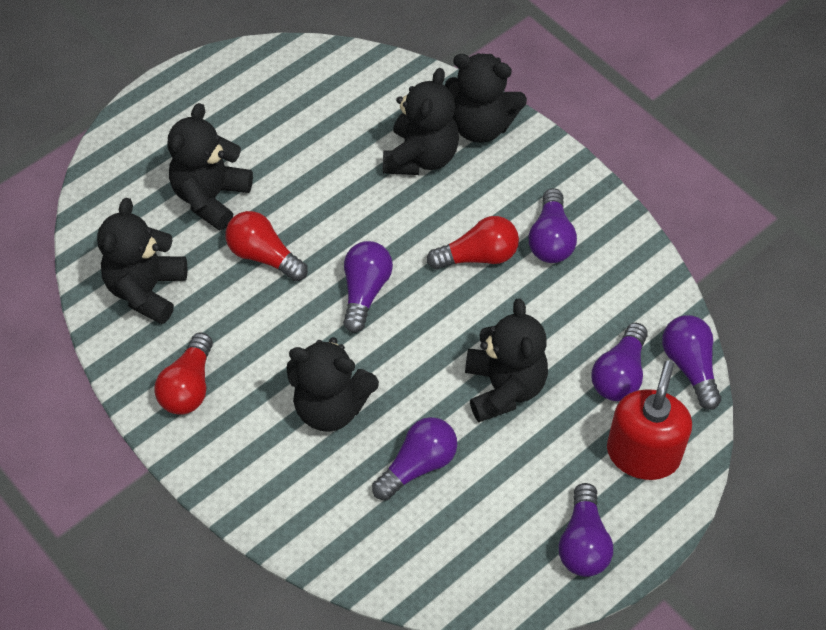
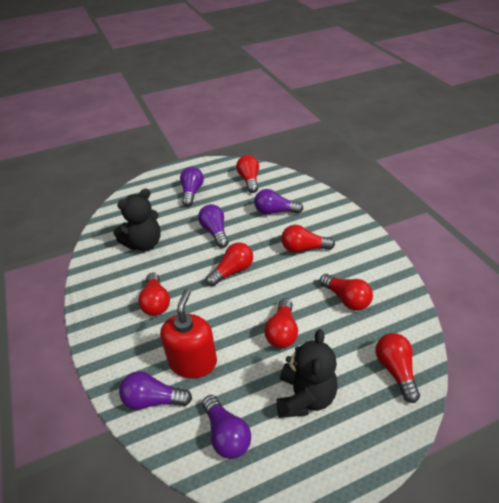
black teddy bear: 6 -> 2
purple light bulb: 6 -> 5
red light bulb: 3 -> 7

